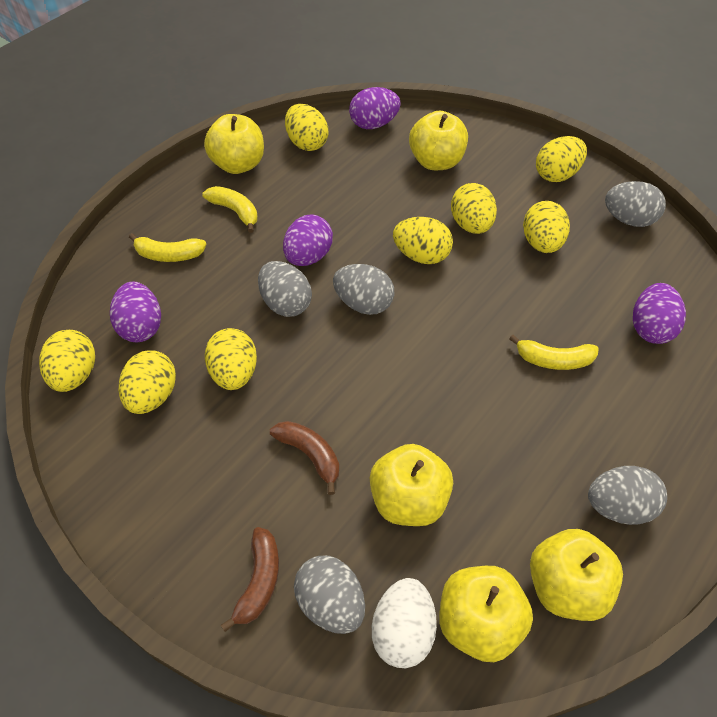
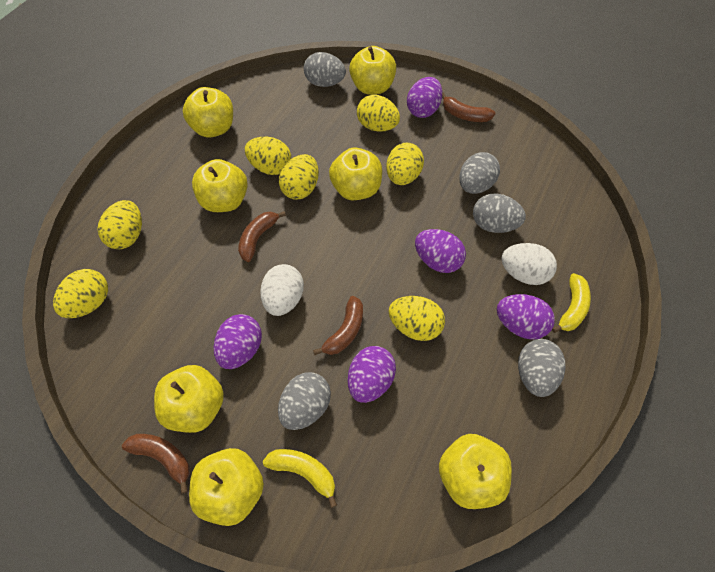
brown banana: 2 -> 4
purple egg: 4 -> 5
white egg: 1 -> 2
yellow apple: 5 -> 7
yellow banana: 3 -> 2
yellow egg: 8 -> 7

